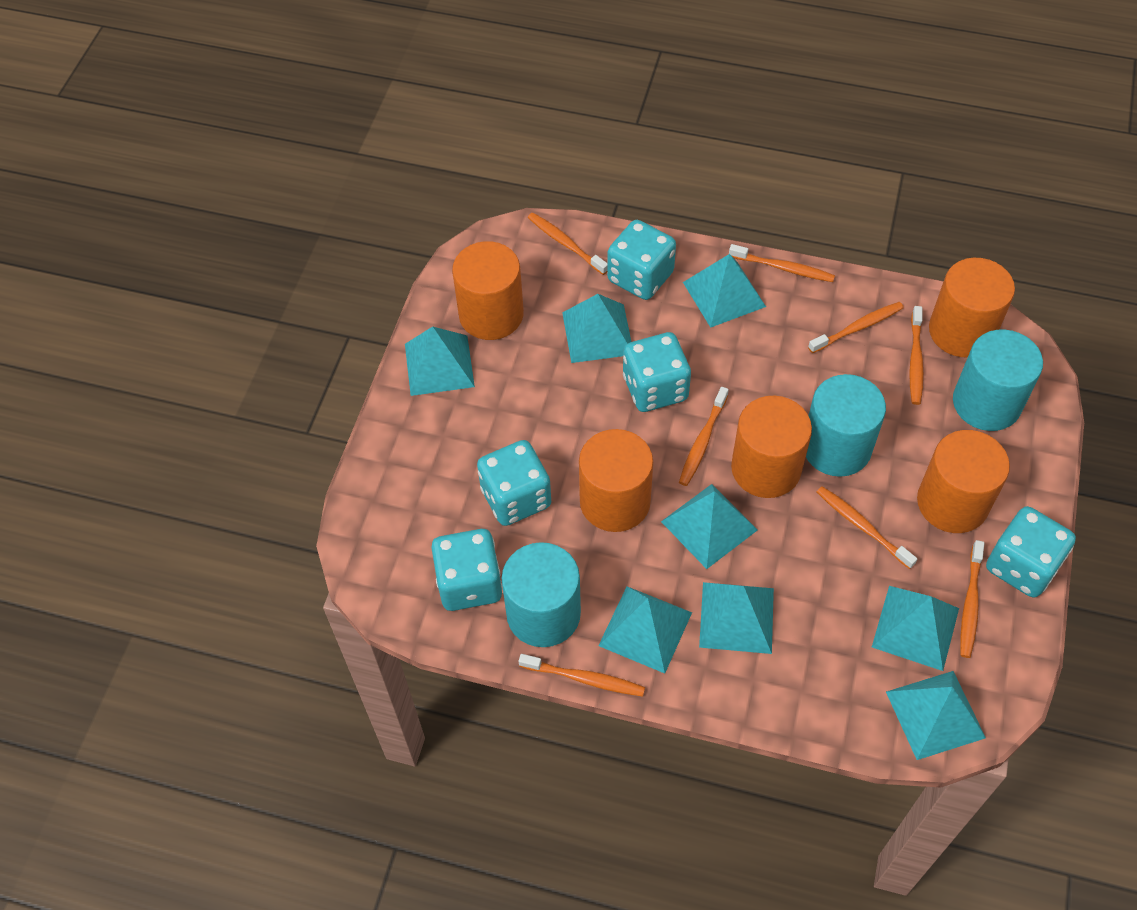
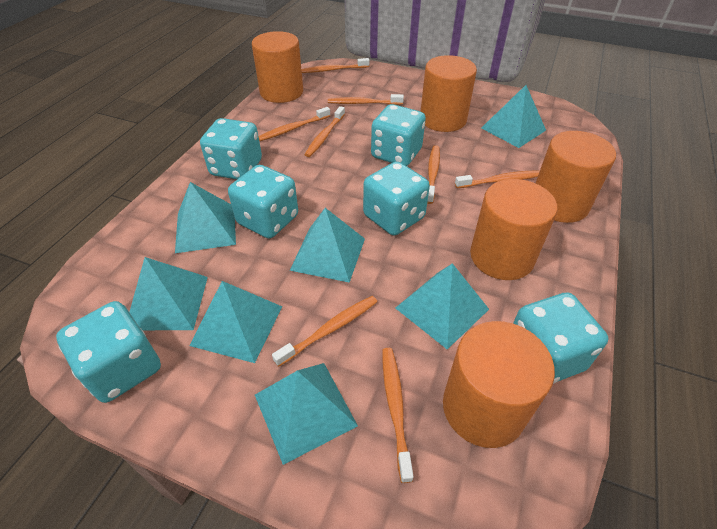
turquoise cylinder: 3 -> 0
turquoise dice: 5 -> 6
turquoise pyramid: 8 -> 7

